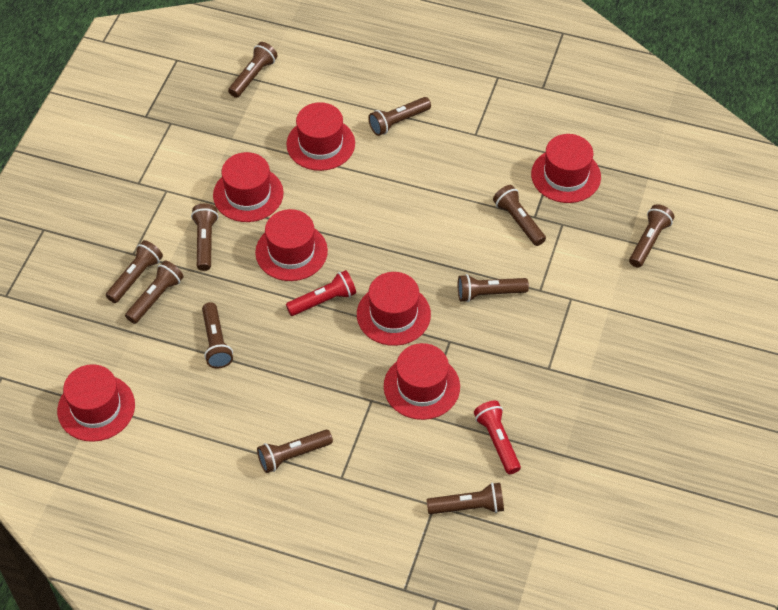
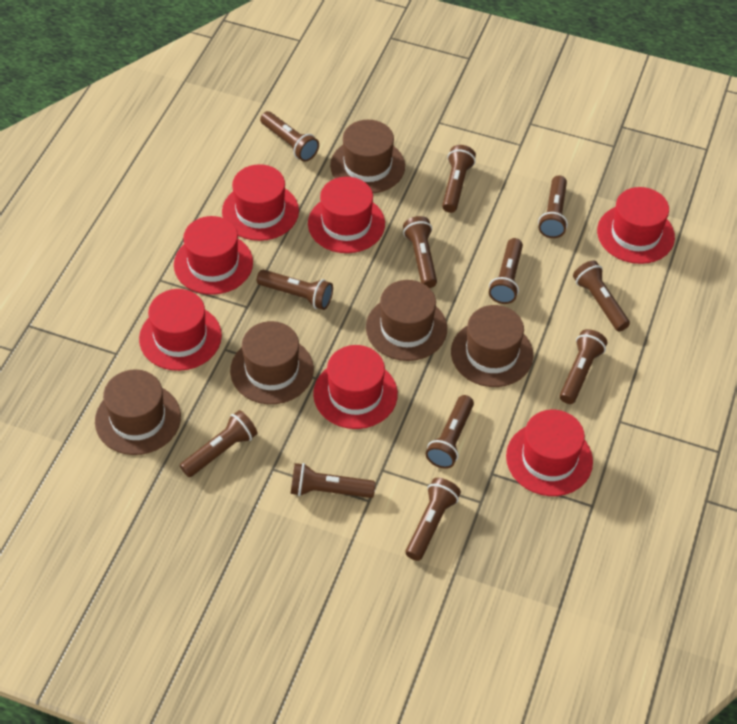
brown flashlight: 11 -> 12
brown hat: 0 -> 5
red flashlight: 2 -> 0

